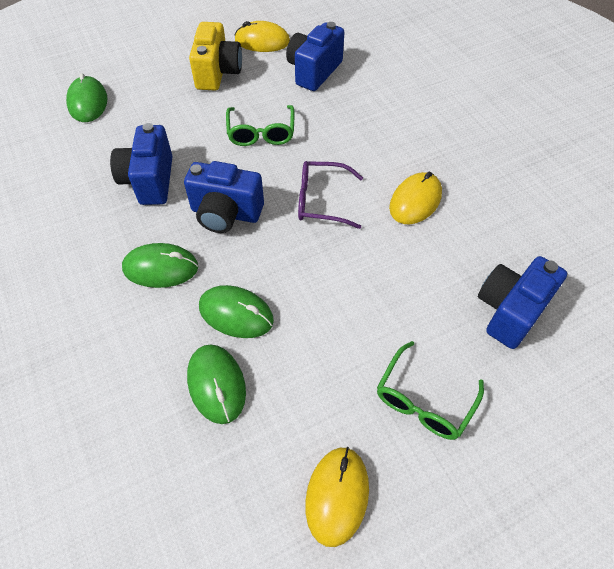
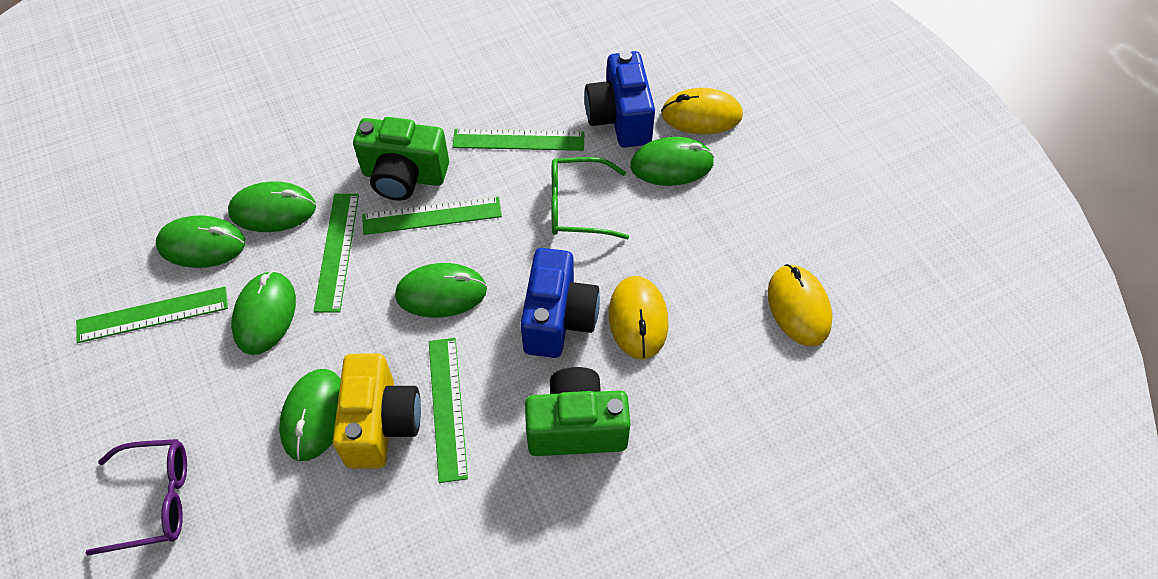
blue camera: 4 -> 2
green camera: 0 -> 2
green glasses: 2 -> 1
green mouse: 4 -> 6
green ruler: 0 -> 5

